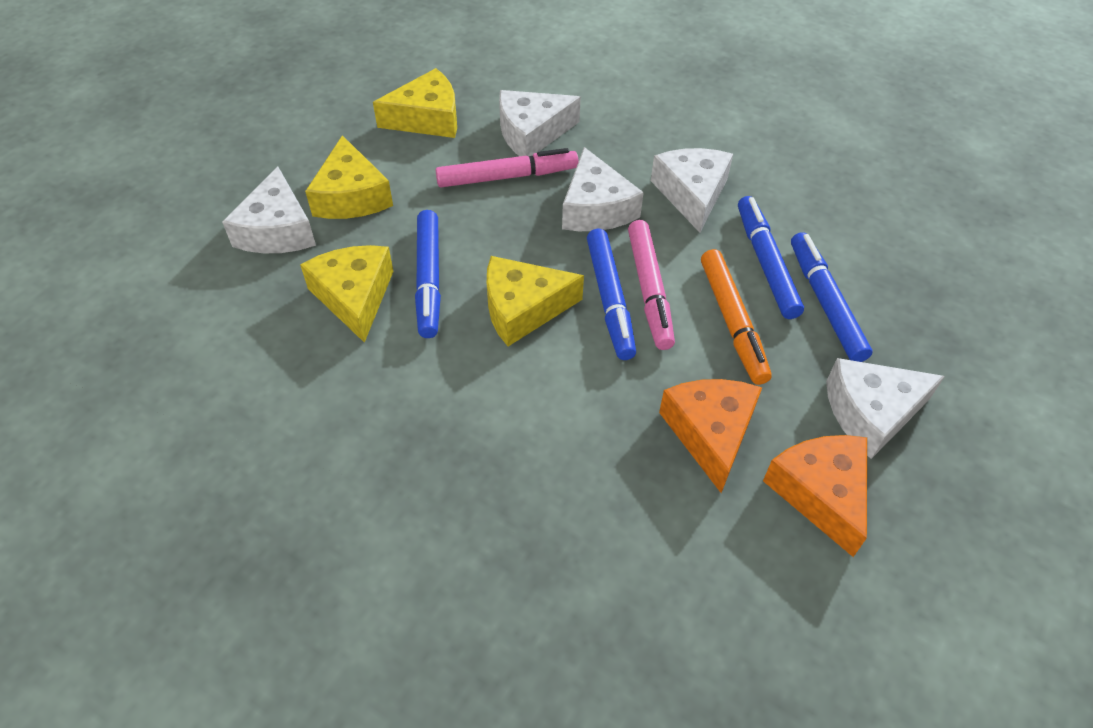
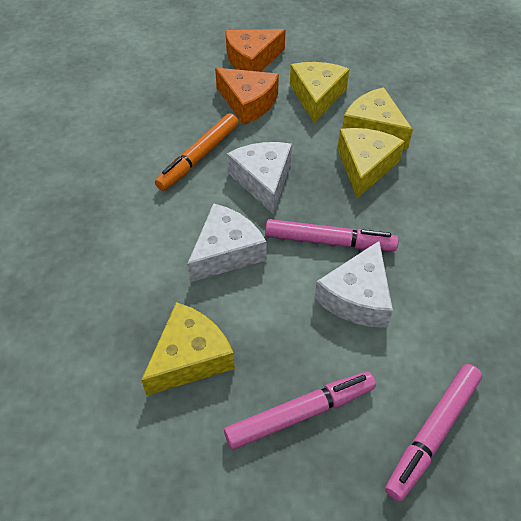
blue marker: 4 -> 0
pink marker: 2 -> 3
white cheese: 5 -> 3

